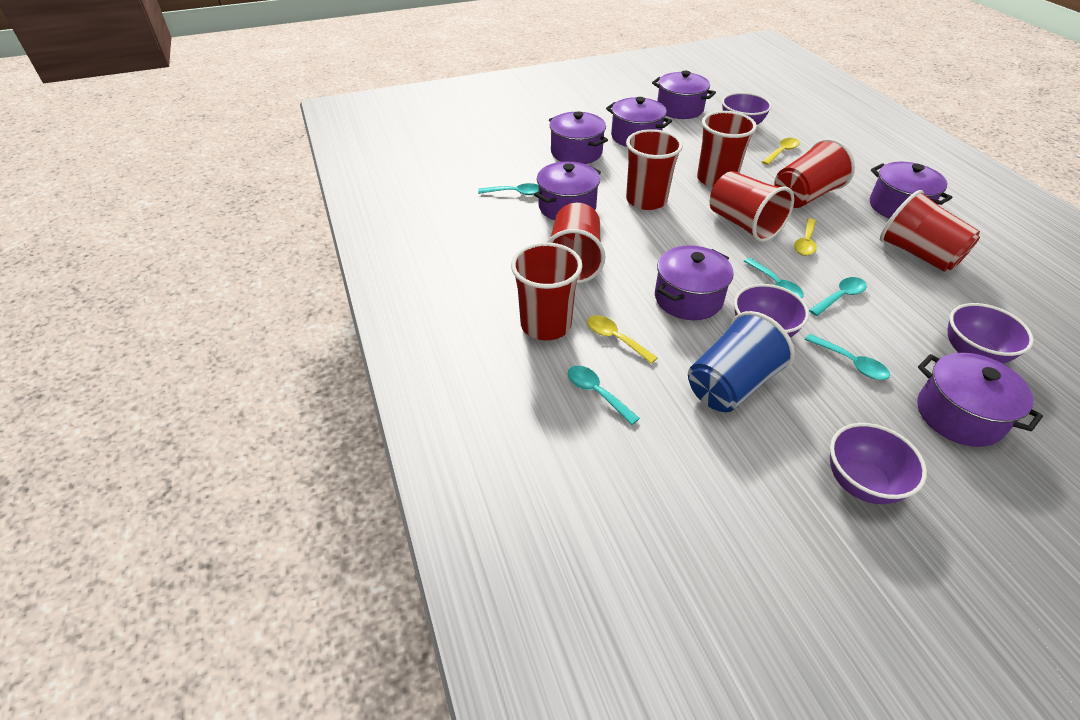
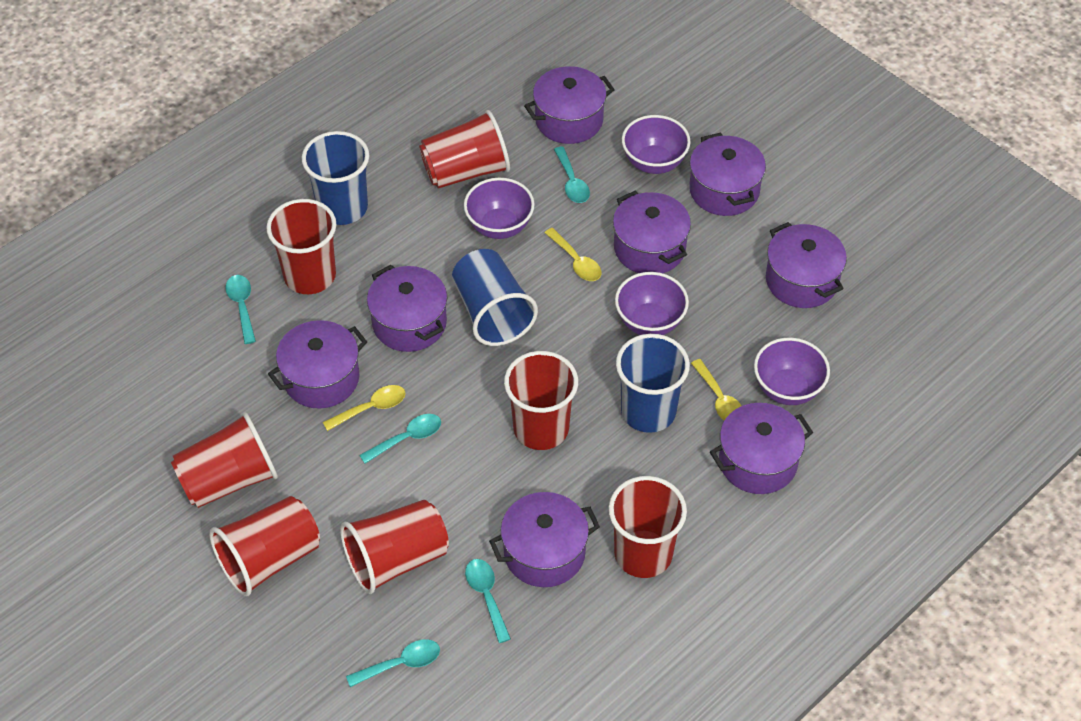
blue cup: 1 -> 3
purple pot: 7 -> 8

